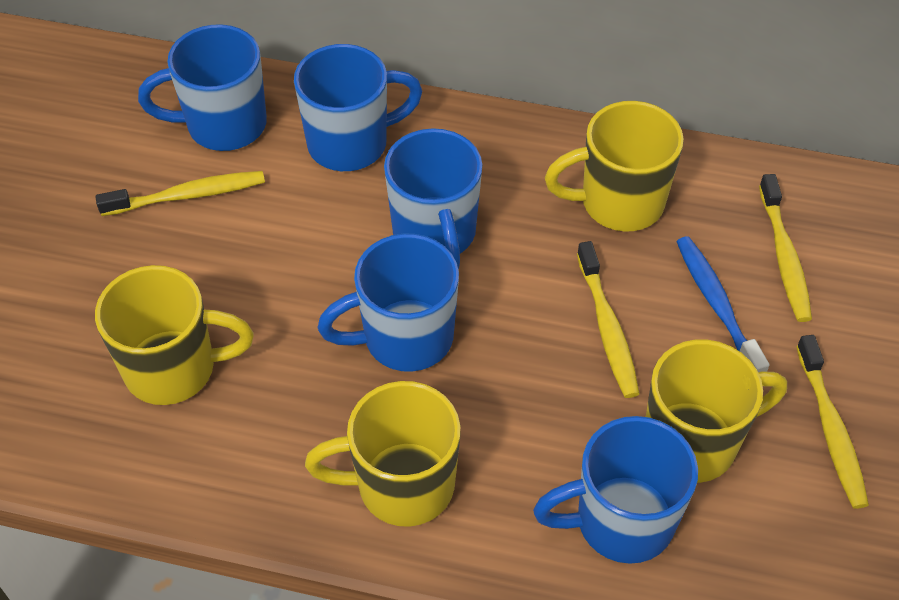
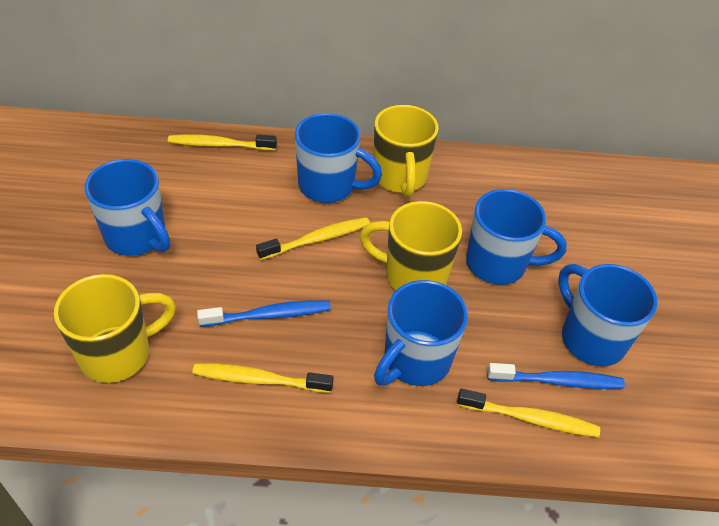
blue toothbrush: 1 -> 2
yellow mug: 4 -> 3

